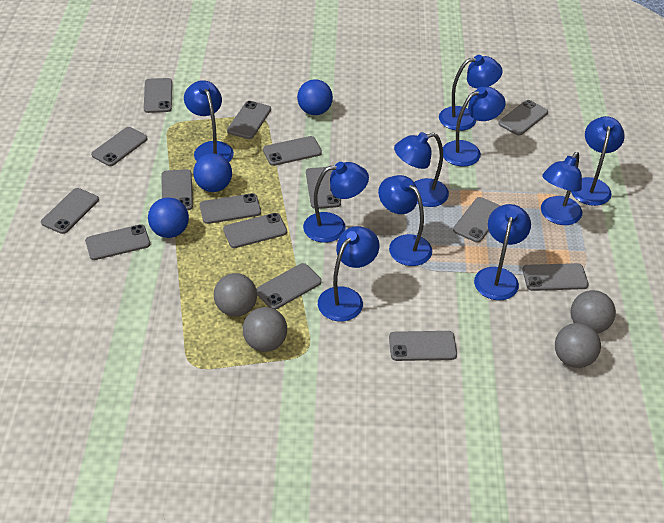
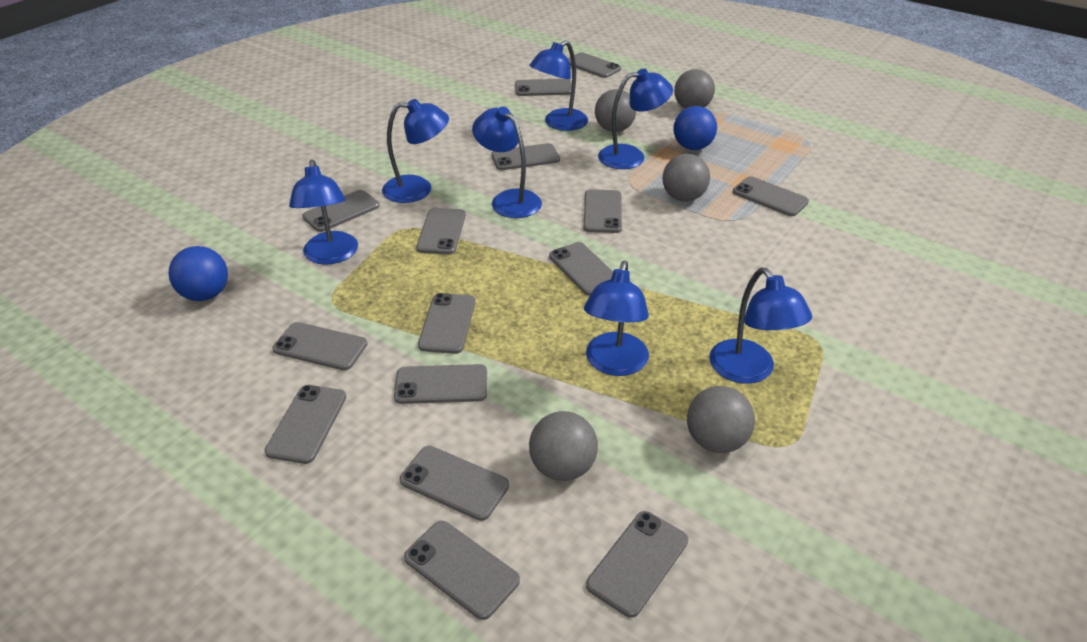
blue ball: 3 -> 2
blue lamp: 10 -> 7
grey ball: 4 -> 5

